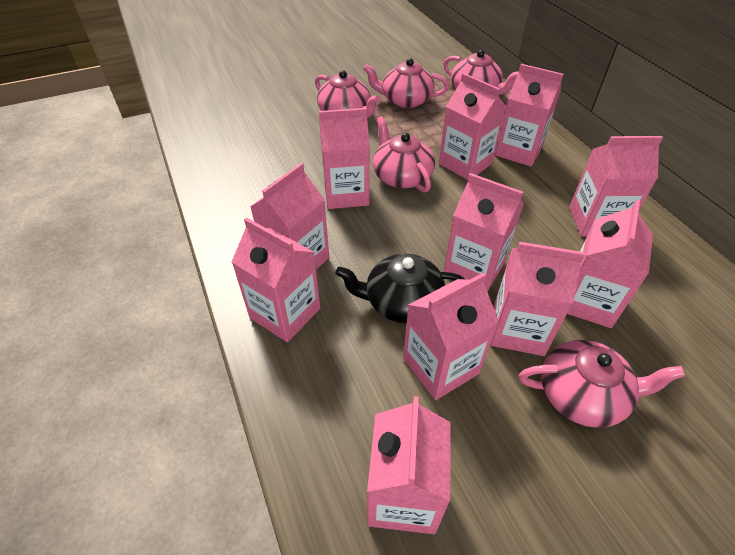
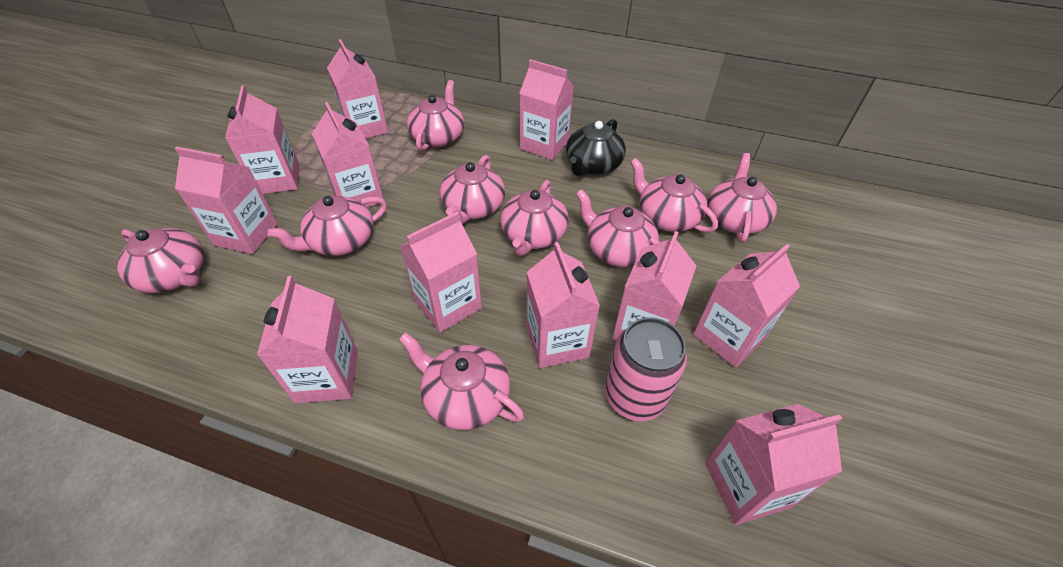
pink can: 0 -> 1
pink teapot: 5 -> 9

